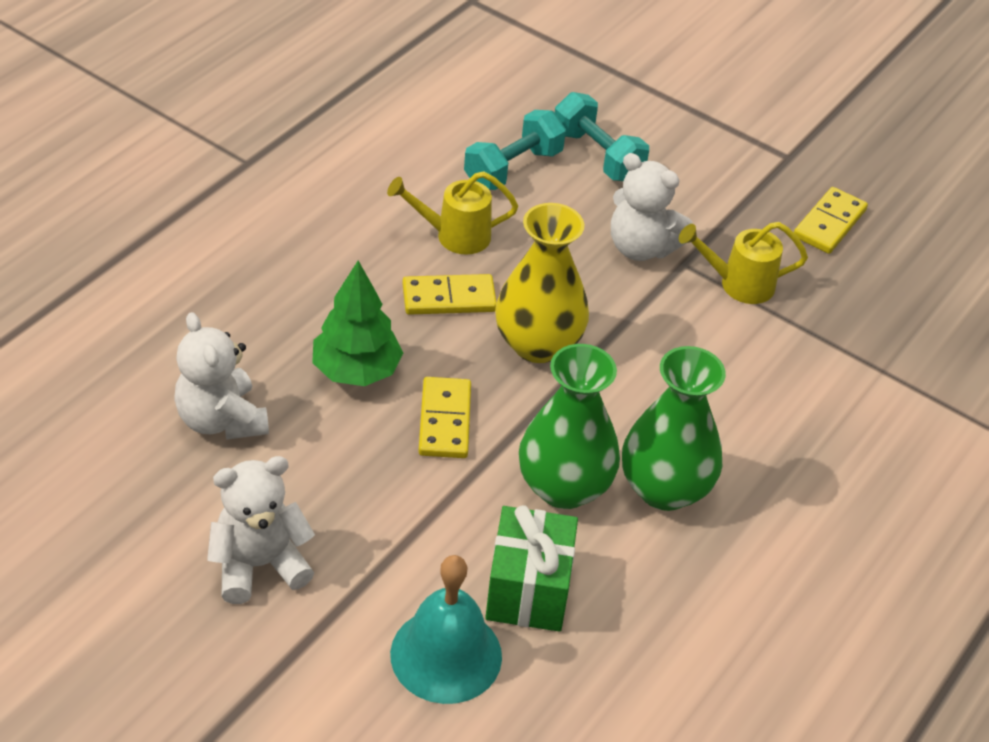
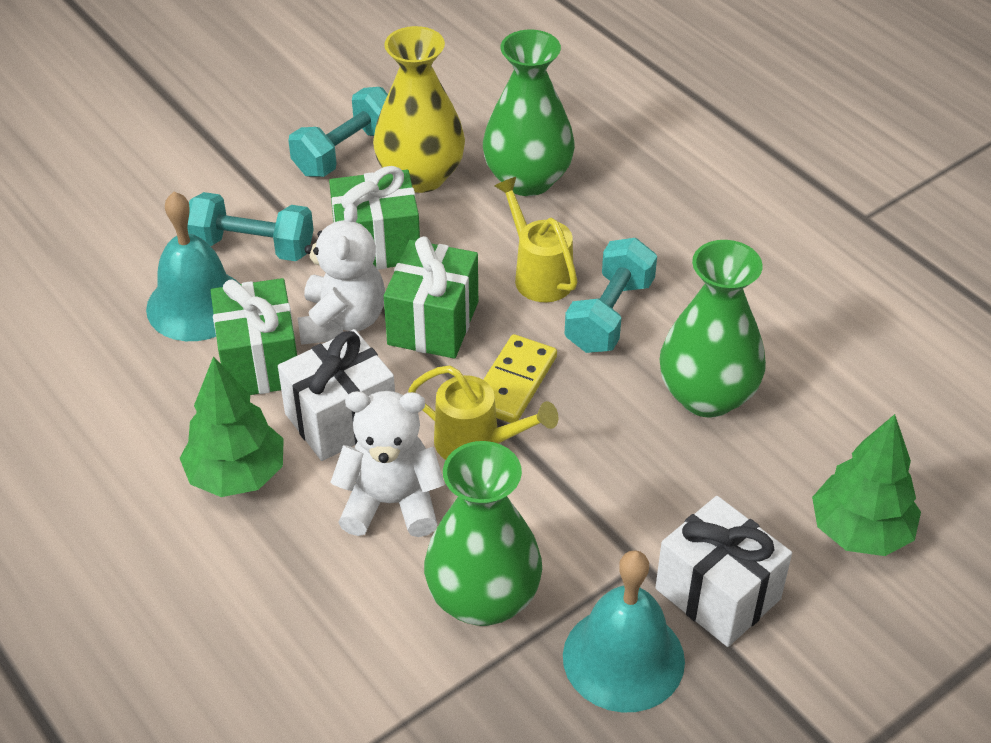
green gift: 1 -> 3
green tree: 1 -> 2
green vase: 2 -> 3
turquoise bell: 1 -> 2
turquoise dumbbell: 2 -> 3
white gift: 0 -> 2
white teddy bear: 3 -> 2
yellow domino: 3 -> 1

